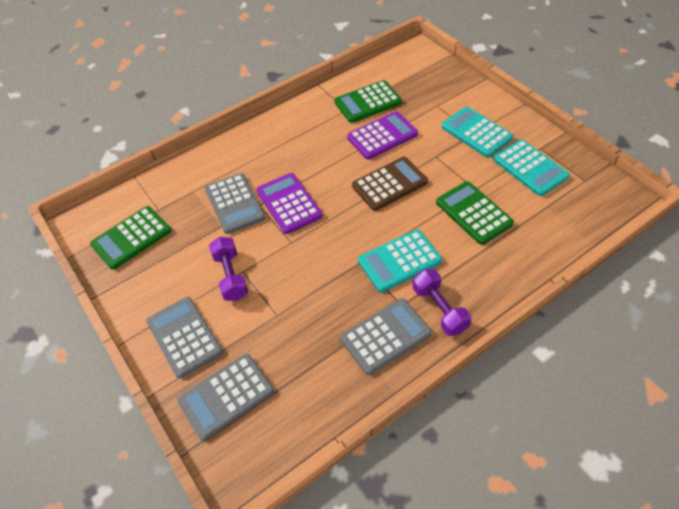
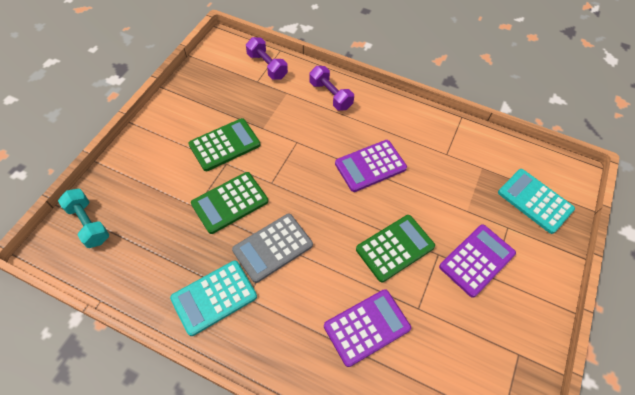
brown calculator: 1 -> 0
grey calculator: 4 -> 1
purple calculator: 2 -> 3
turquoise calculator: 3 -> 2
turquoise dumbbell: 0 -> 1

